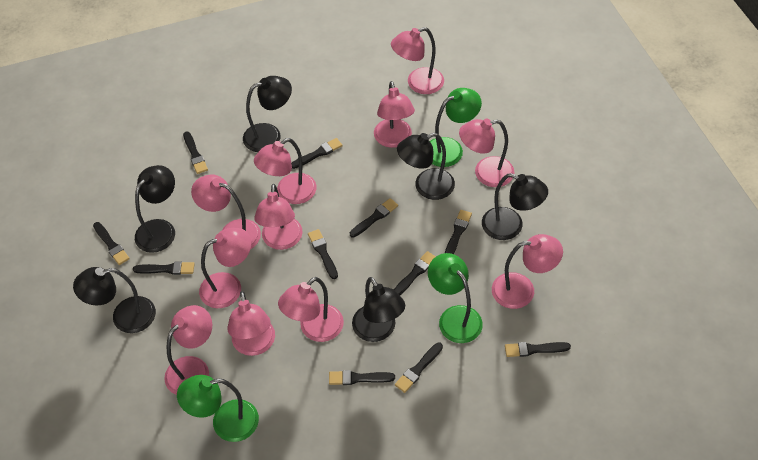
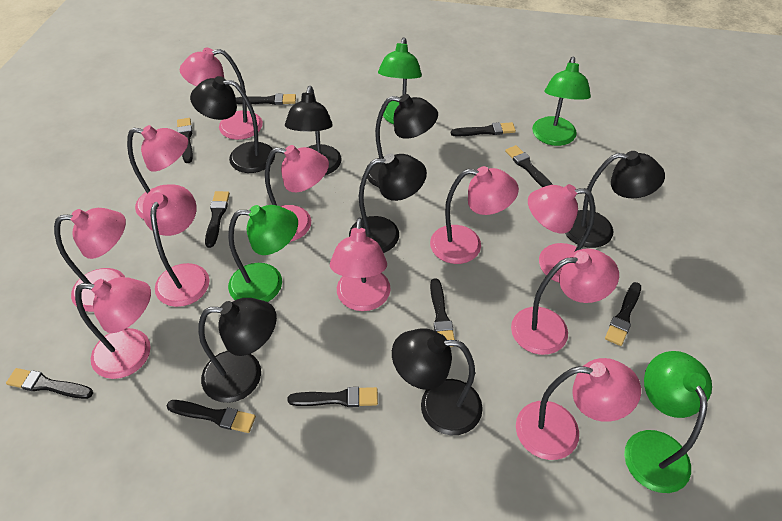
black brush: 11 -> 10
black lamp: 6 -> 7
green lamp: 3 -> 4

